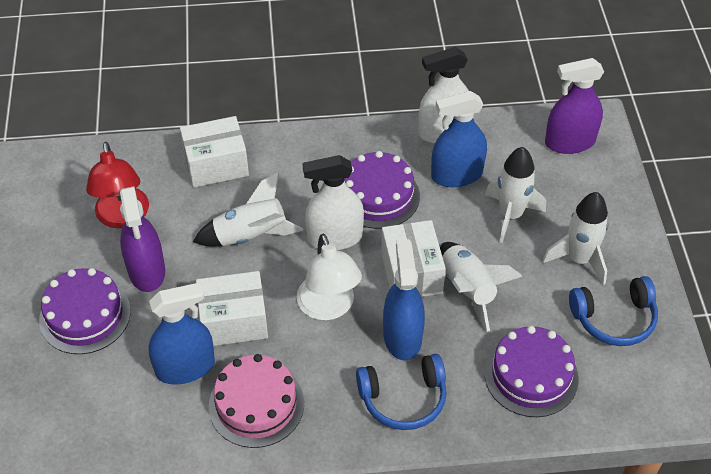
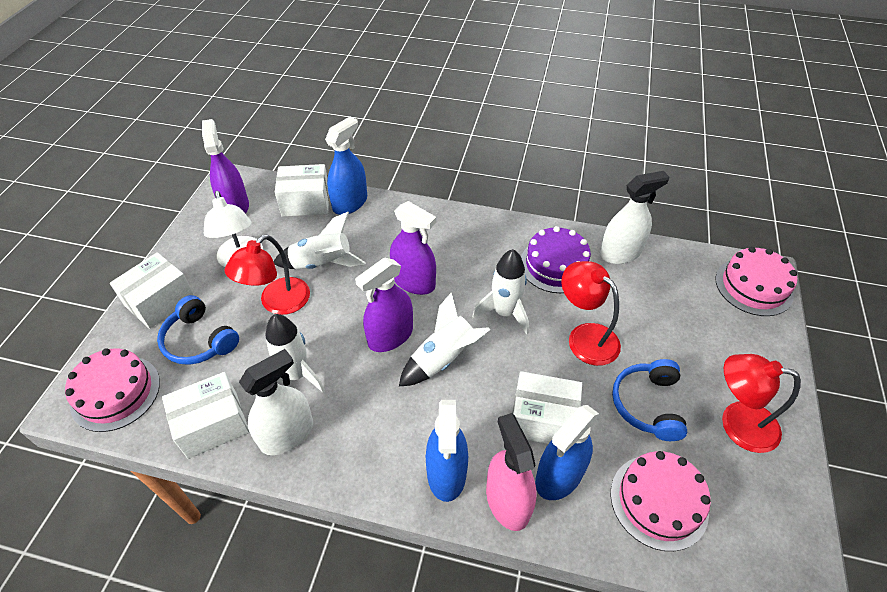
pink cake: 1 -> 3
pink spray bottle: 0 -> 1
purple cake: 3 -> 1
purple spray bottle: 2 -> 3
red lamp: 1 -> 3
white box: 3 -> 4

